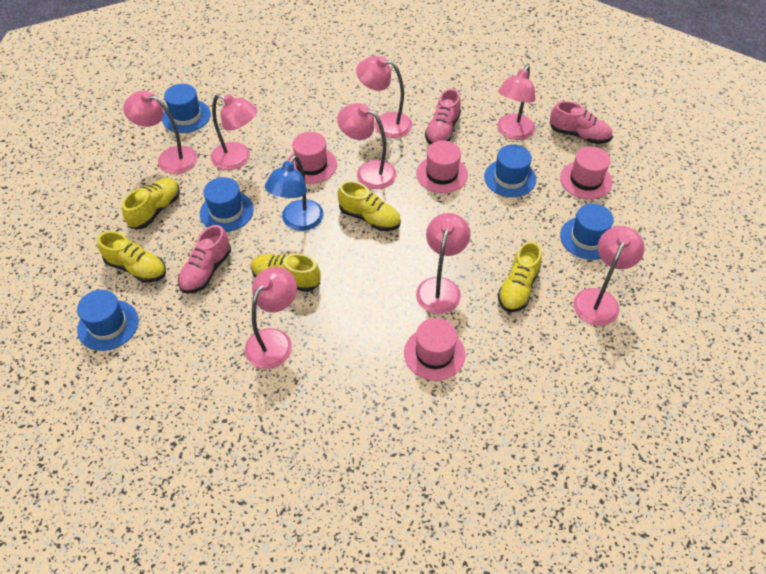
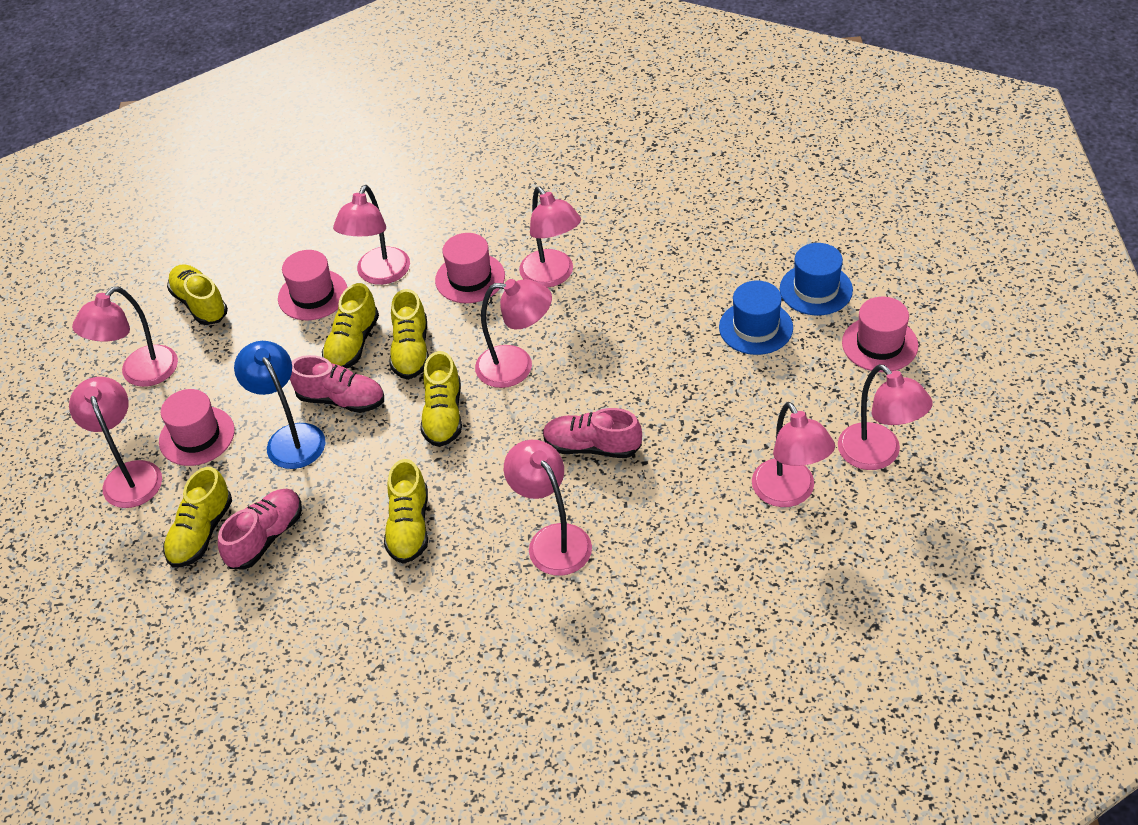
blue hat: 5 -> 2
yellow shoe: 5 -> 6

